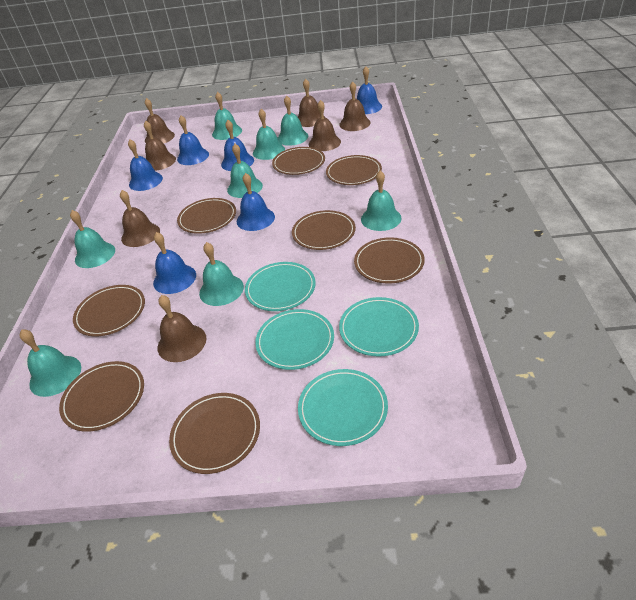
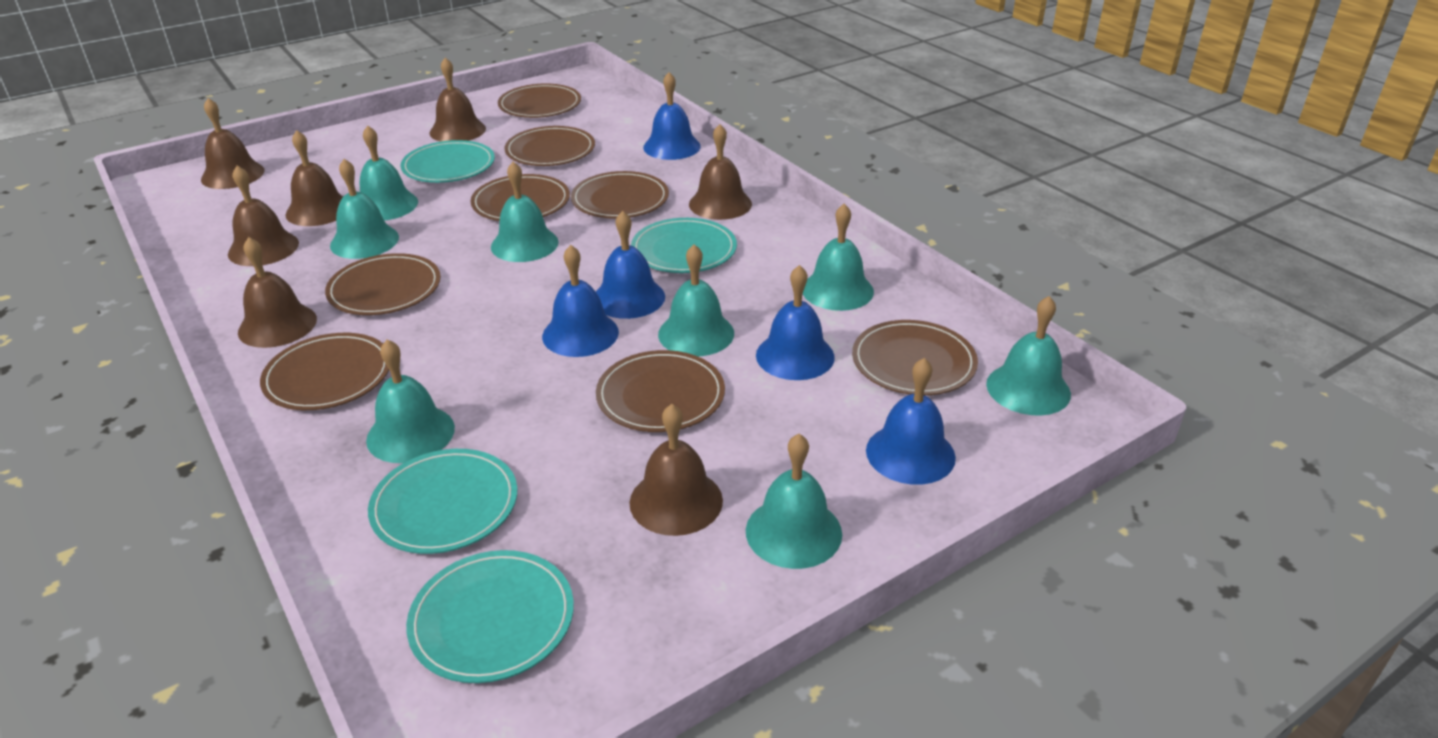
blue bell: 6 -> 5

